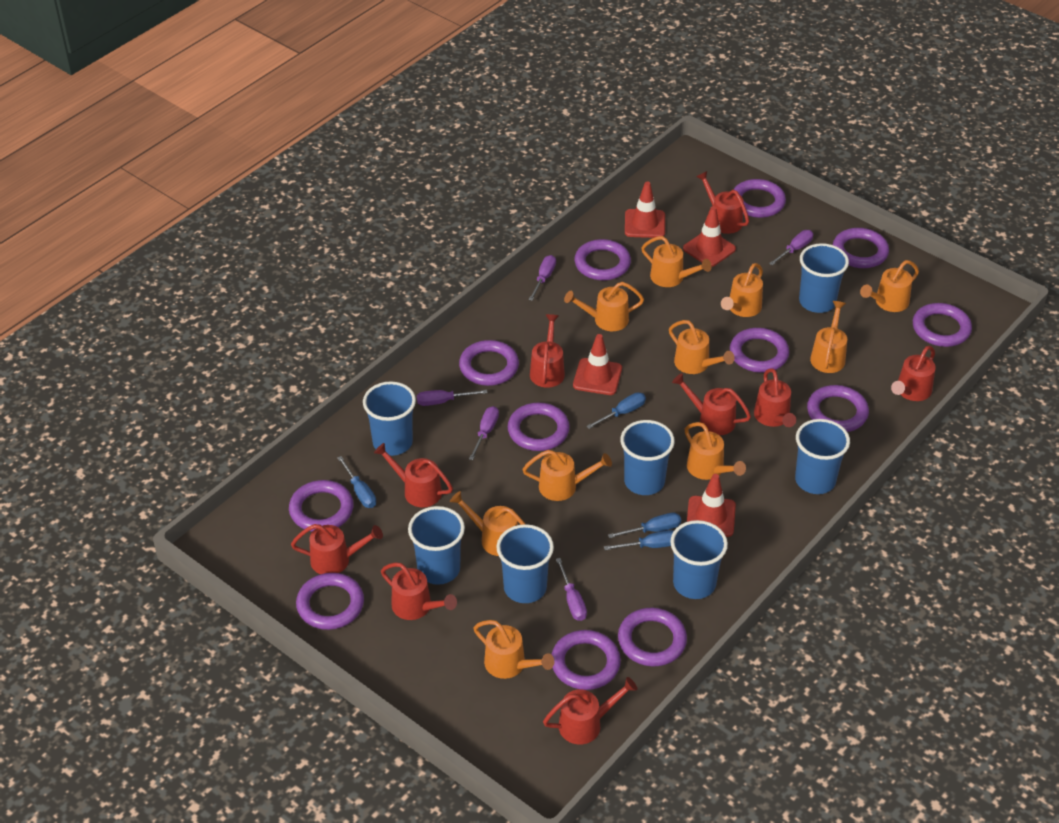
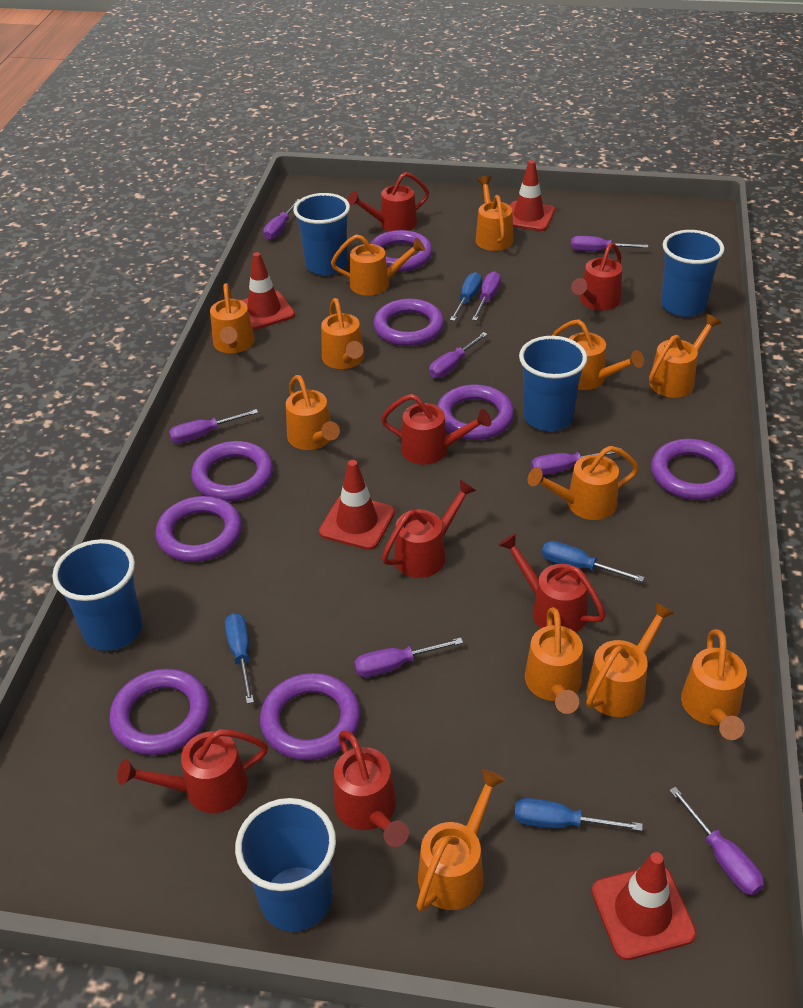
blue cup: 7 -> 5
orange watering can: 10 -> 12
purple ring: 12 -> 8
purple screwdriver: 5 -> 8
red watering can: 9 -> 7

